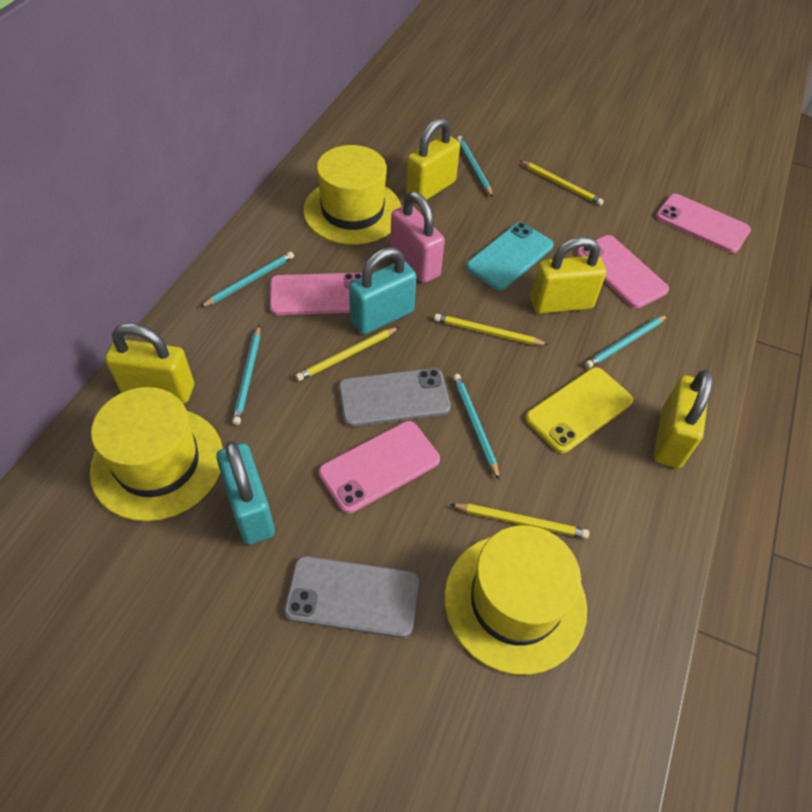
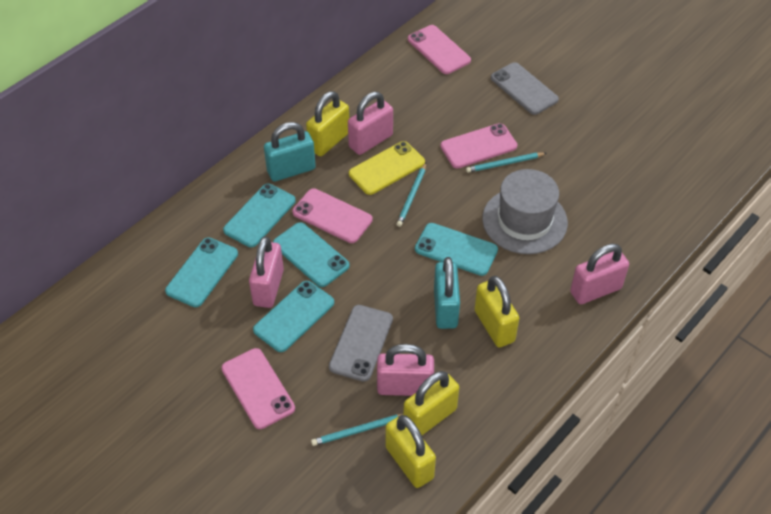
grey hat: 0 -> 1
pink padlock: 1 -> 4
turquoise pencil: 5 -> 3
turquoise phone: 1 -> 5
yellow hat: 3 -> 0
yellow pencil: 4 -> 0

